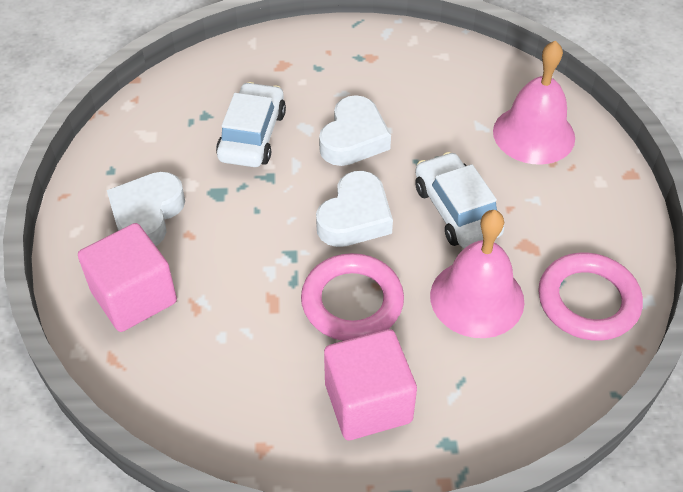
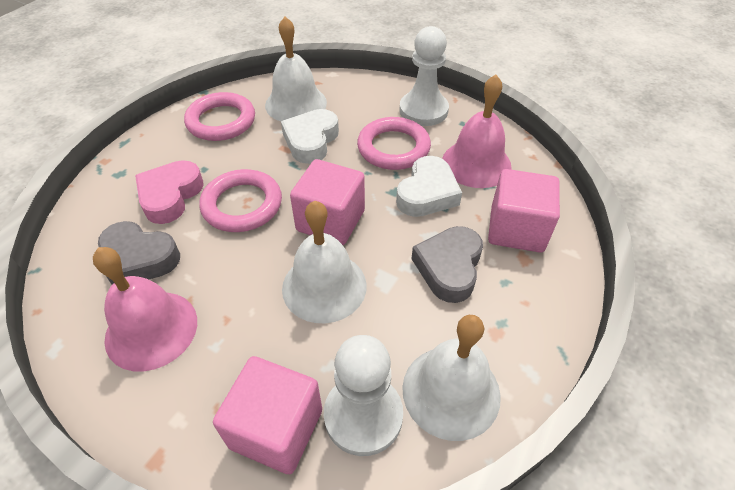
grey heart: 0 -> 2
pink cube: 2 -> 3
pink heart: 0 -> 1
pink ring: 2 -> 3
white bell: 0 -> 3
white car: 2 -> 0
white heart: 3 -> 2
white pawn: 0 -> 2

